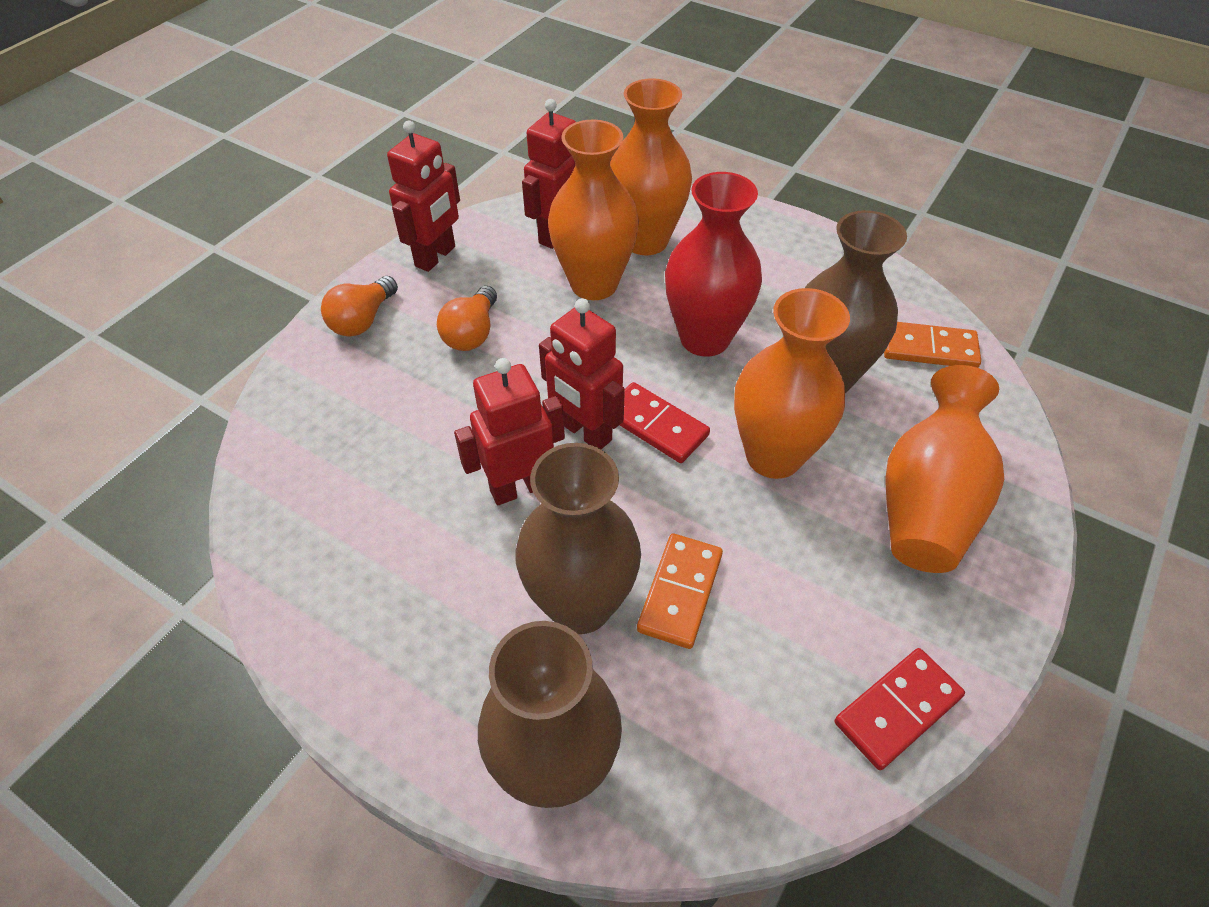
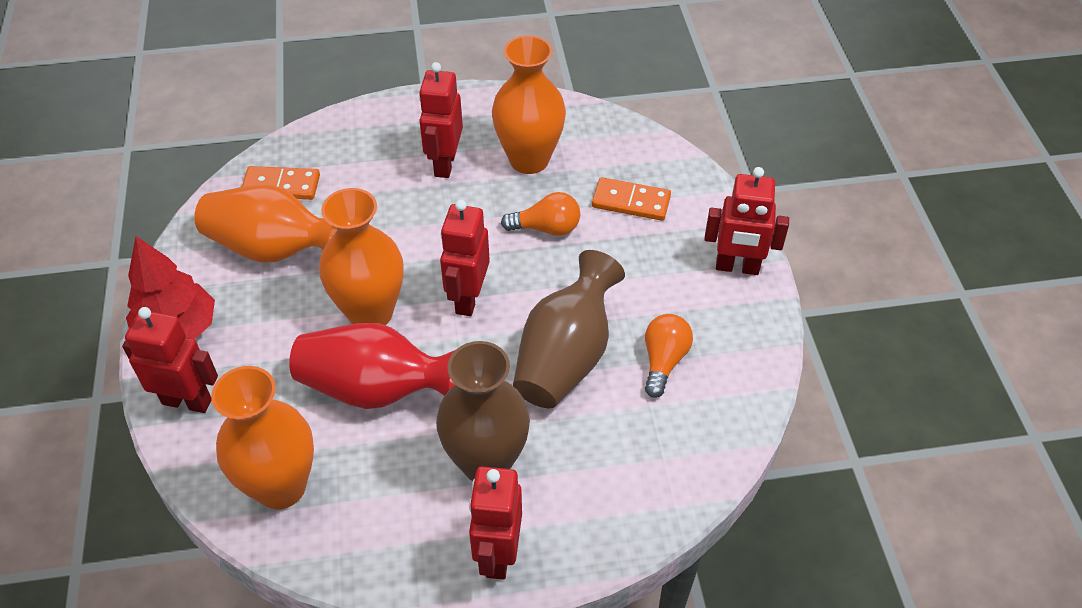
brown vase: 3 -> 2
red domino: 2 -> 0
red robot: 4 -> 5
red tree: 0 -> 1

